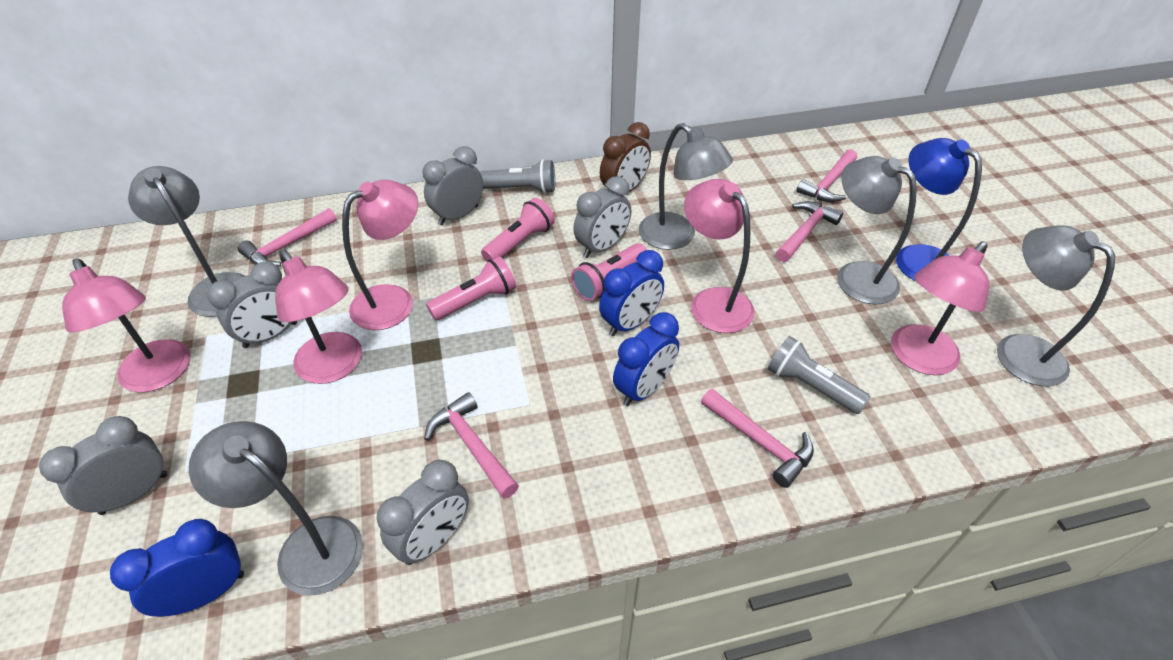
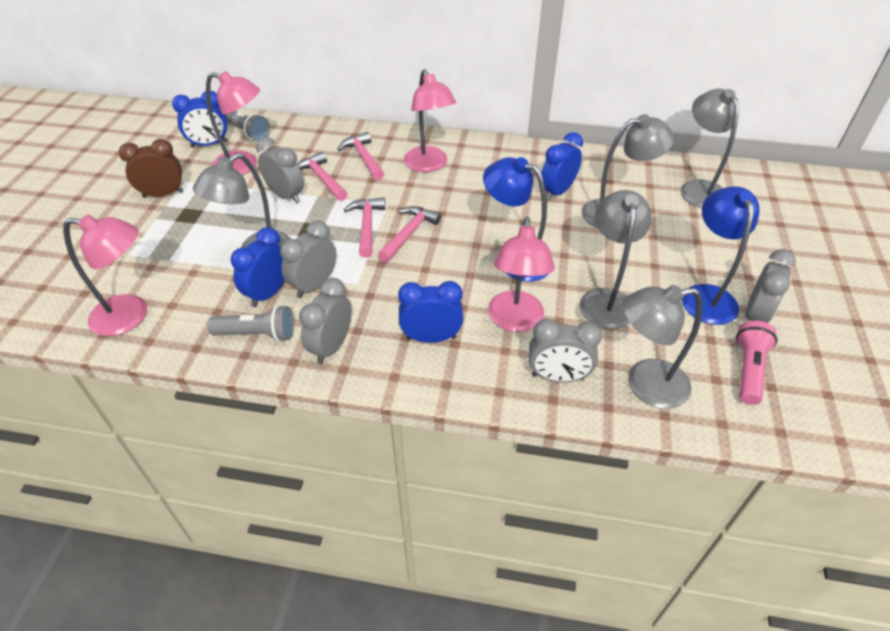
blue clock: 3 -> 4
blue lamp: 1 -> 2
pink flashlight: 3 -> 1
pink hammer: 5 -> 4
pink lamp: 5 -> 4

